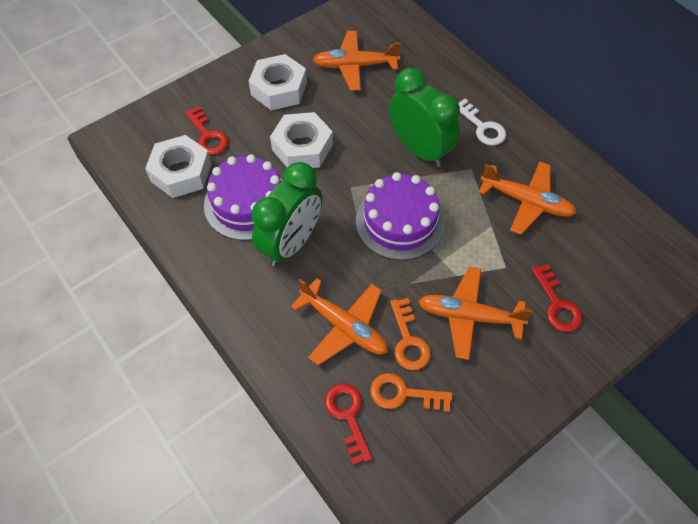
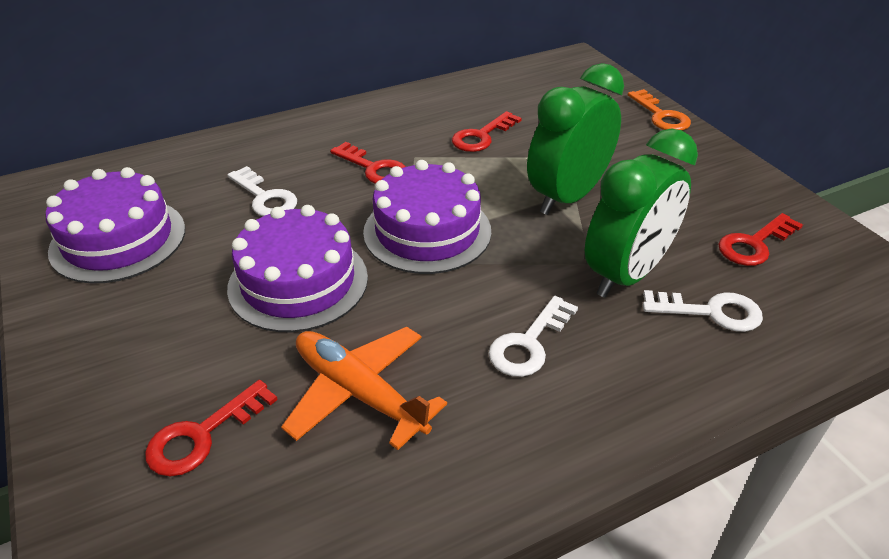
orange key: 2 -> 1
orange plane: 4 -> 1
purple cake: 2 -> 3
red key: 3 -> 4
white key: 1 -> 3
white nut: 3 -> 0

